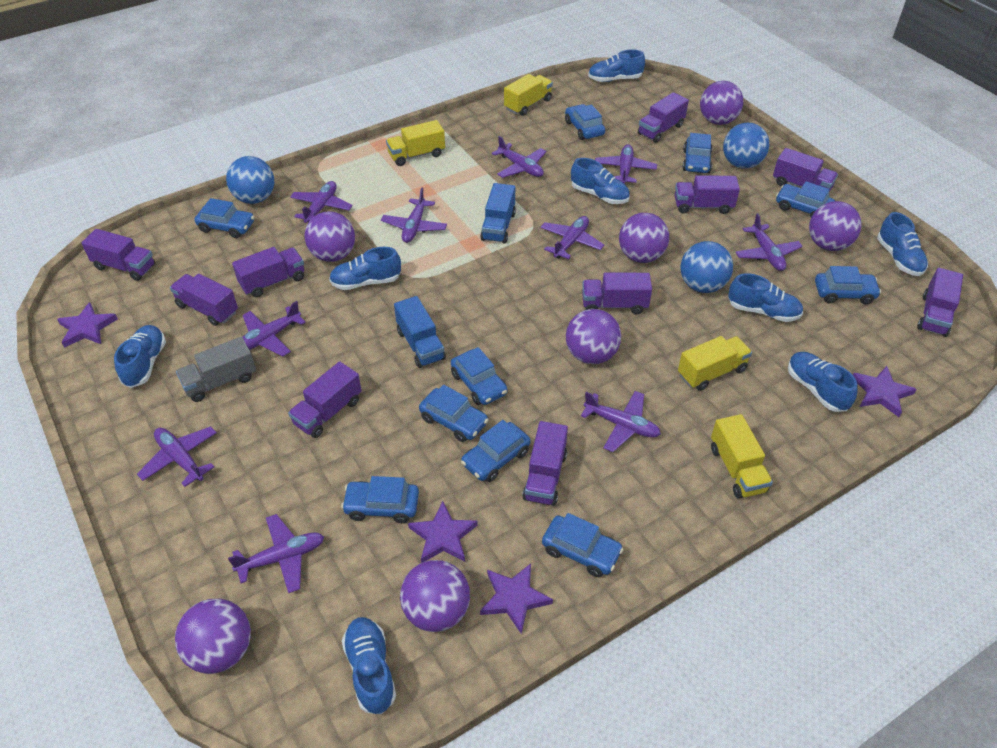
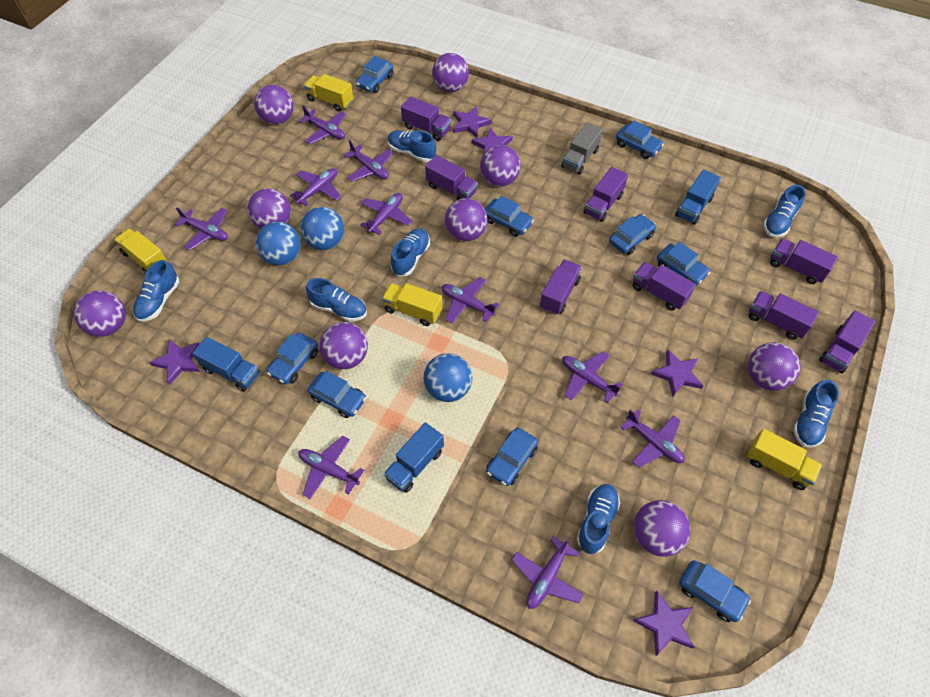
blue car: 10 -> 9
blue shoe: 8 -> 7
blue truck: 2 -> 3
purple ball: 7 -> 9
purple star: 4 -> 5
purple truck: 10 -> 8

